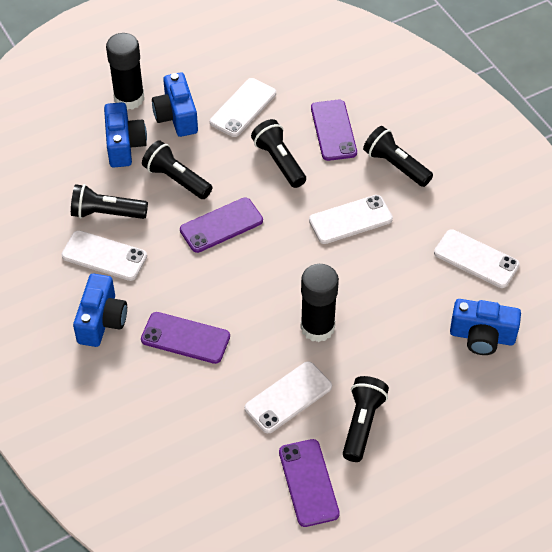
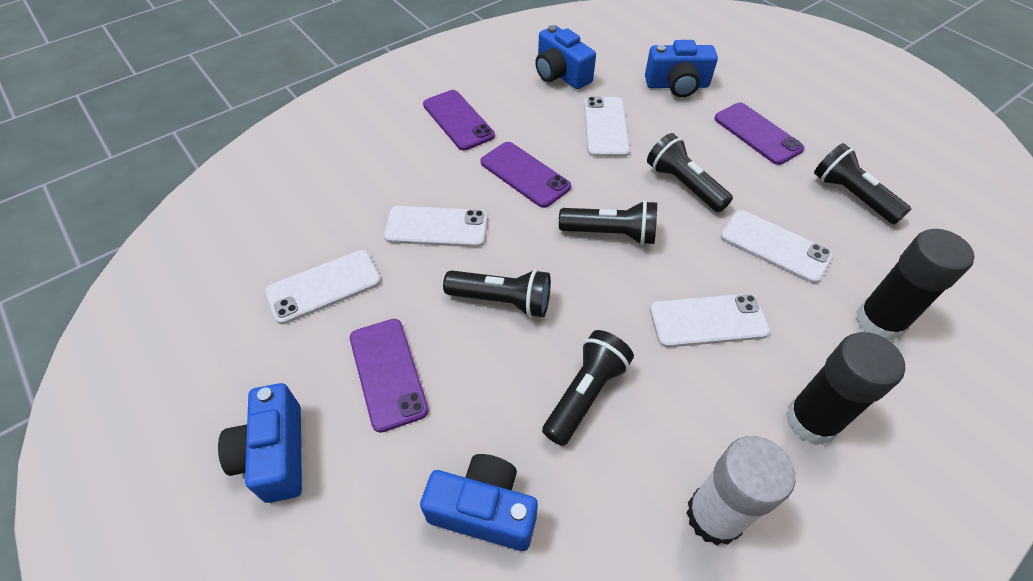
white glue stick: 0 -> 1

